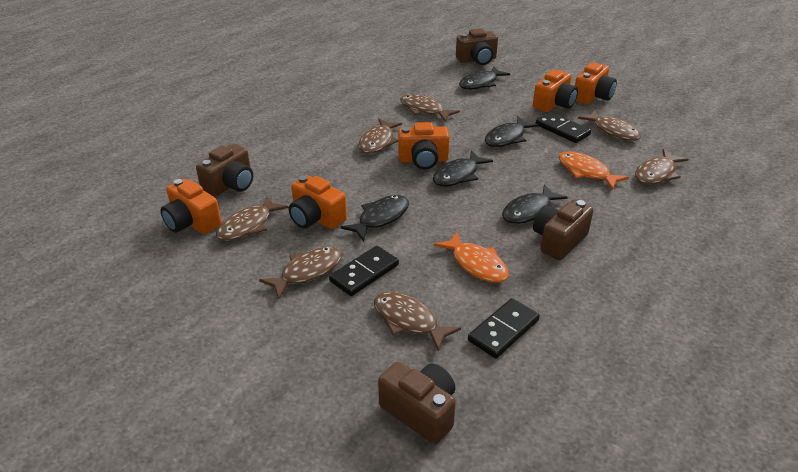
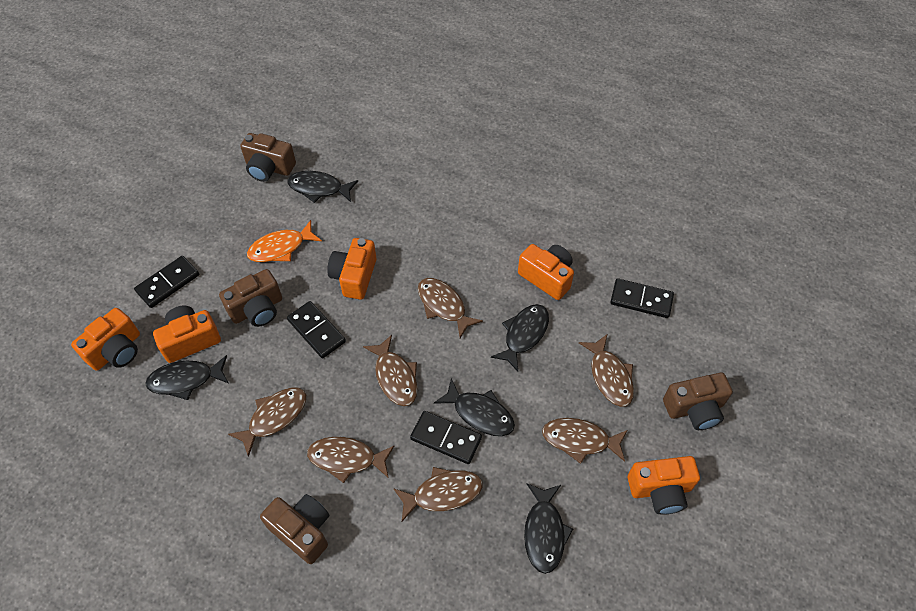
black domino: 3 -> 4
orange fish: 2 -> 1

